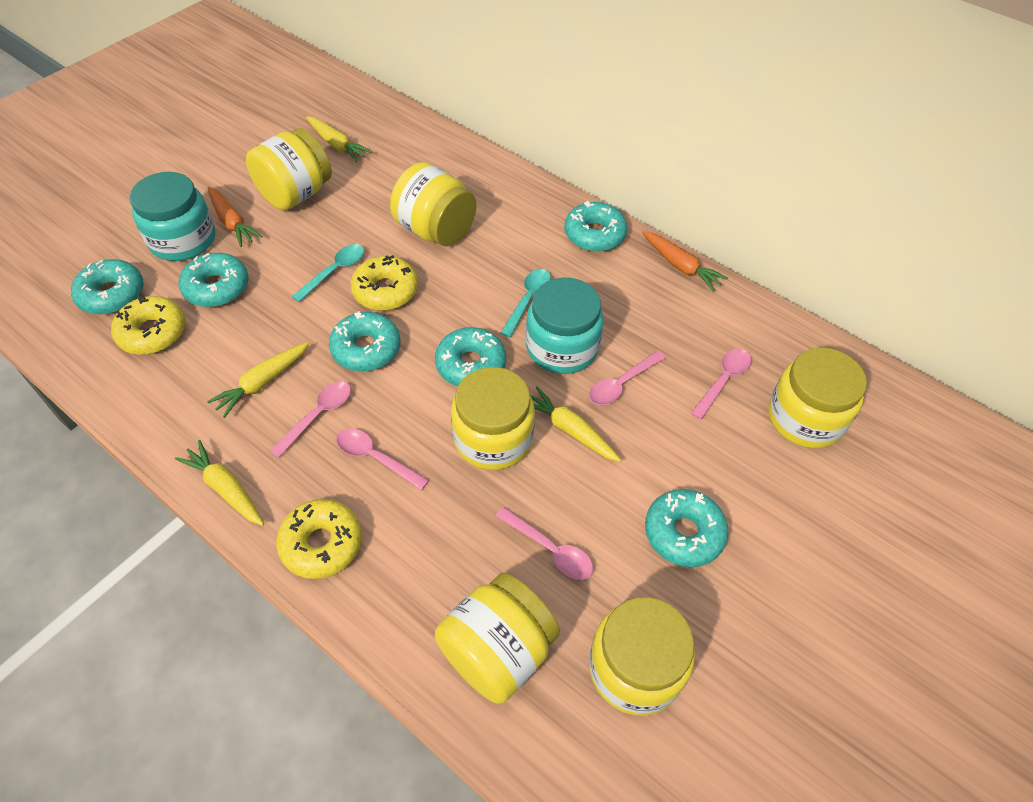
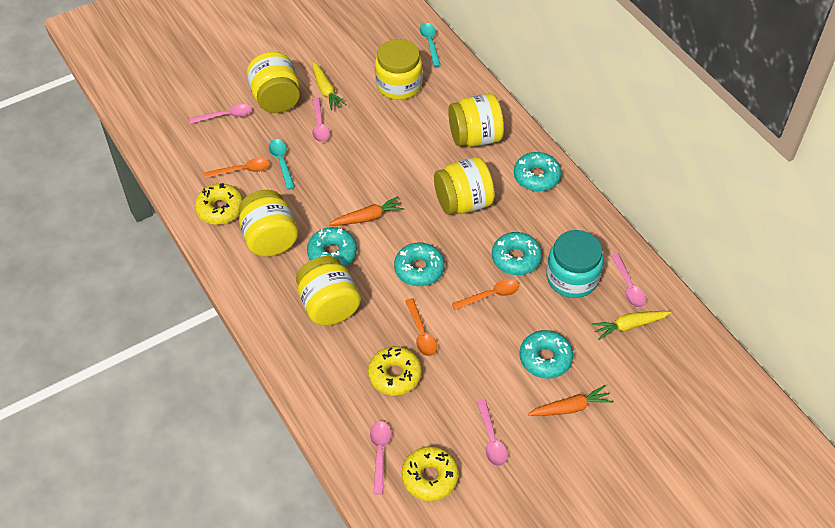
orange spoon: 0 -> 3
turquoise donut: 6 -> 5
turquoise jar: 2 -> 1
yellow carrot: 4 -> 2

